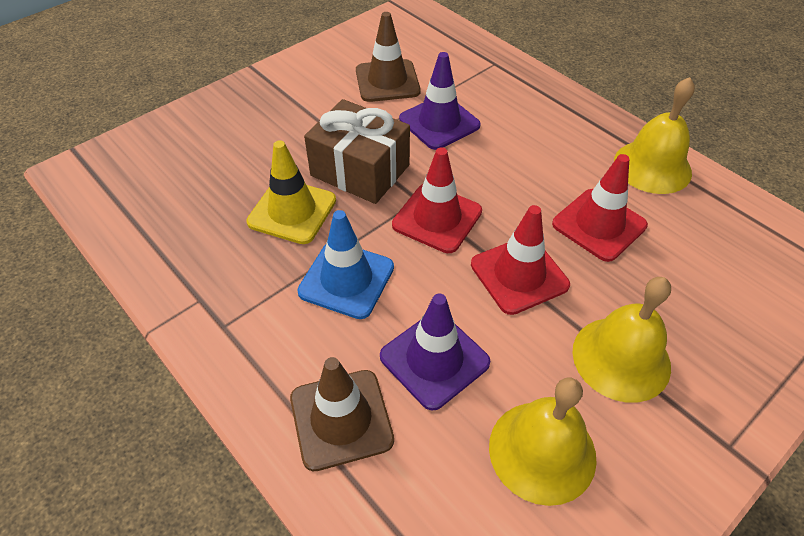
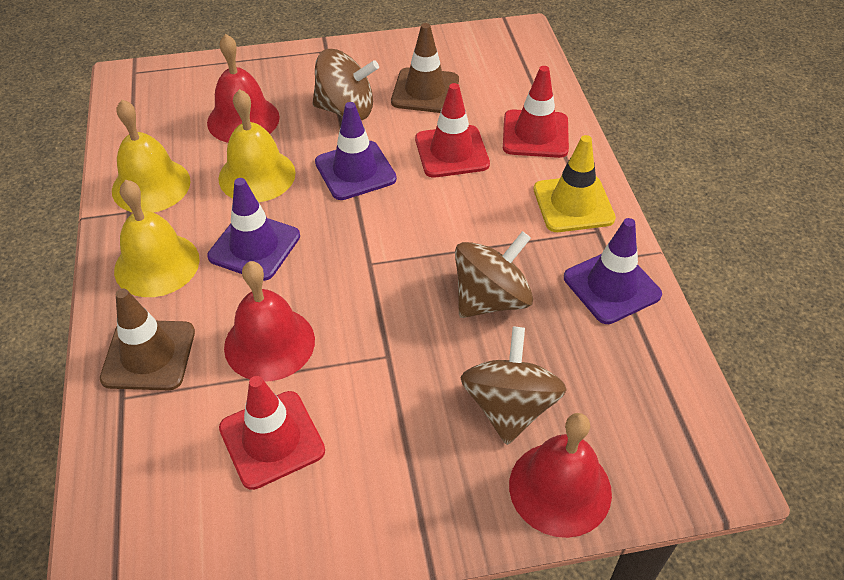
blue traffic cone: 1 -> 0
brown gift: 1 -> 0
brown spinning top: 0 -> 3
purple traffic cone: 2 -> 3
red bell: 0 -> 3

